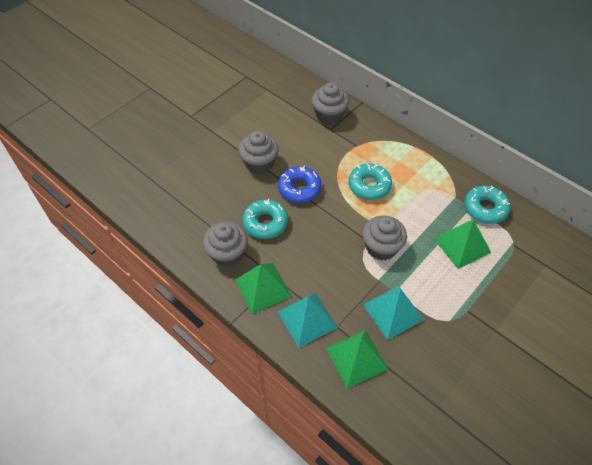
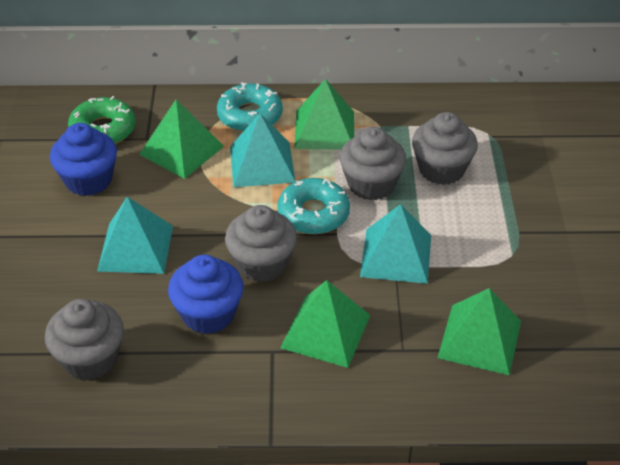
blue cupcake: 0 -> 2
blue donut: 1 -> 0
green donut: 0 -> 1
green pyramid: 3 -> 4
turquoise donut: 3 -> 2
turquoise pyramid: 2 -> 3

